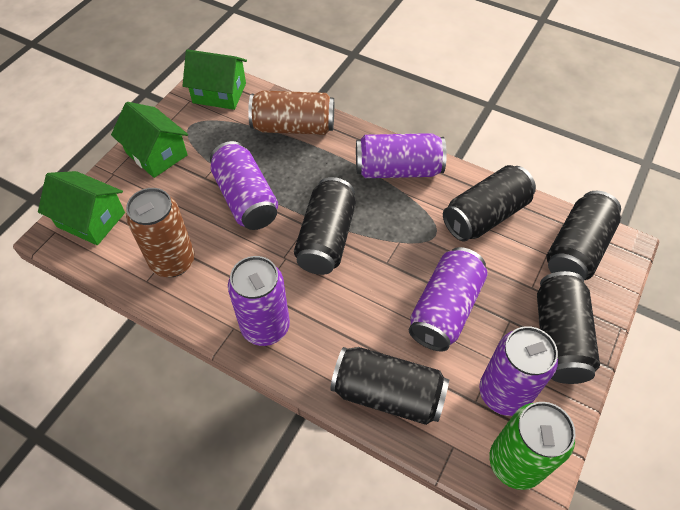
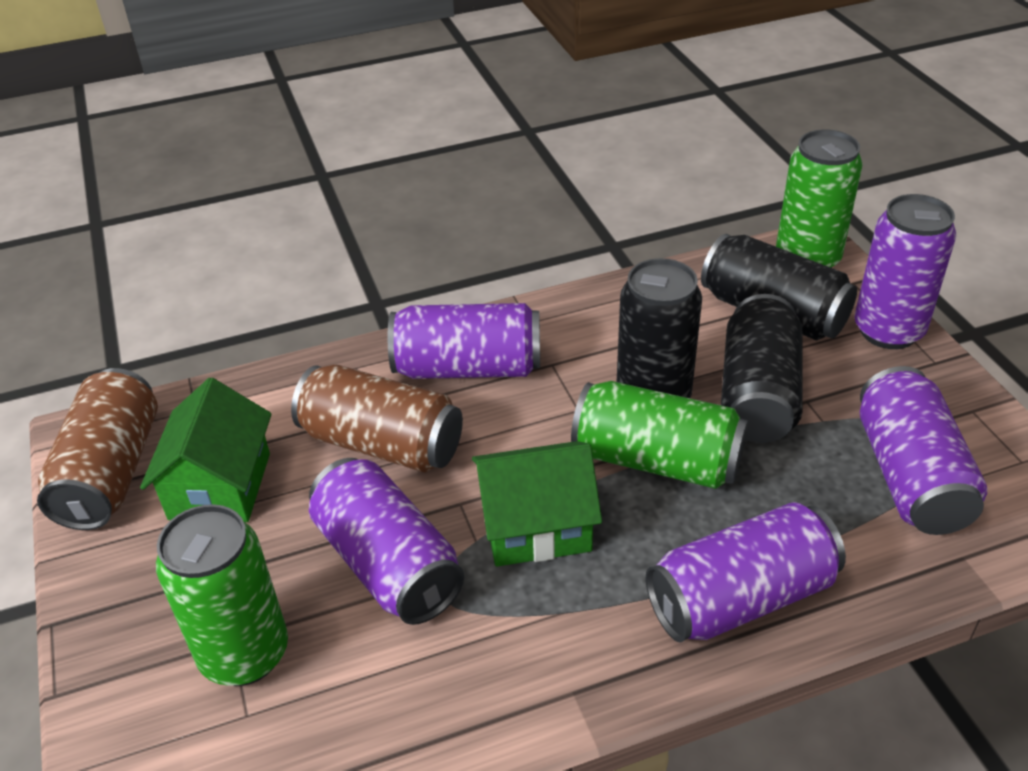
black can: 5 -> 3
green can: 1 -> 3
green house: 3 -> 2

